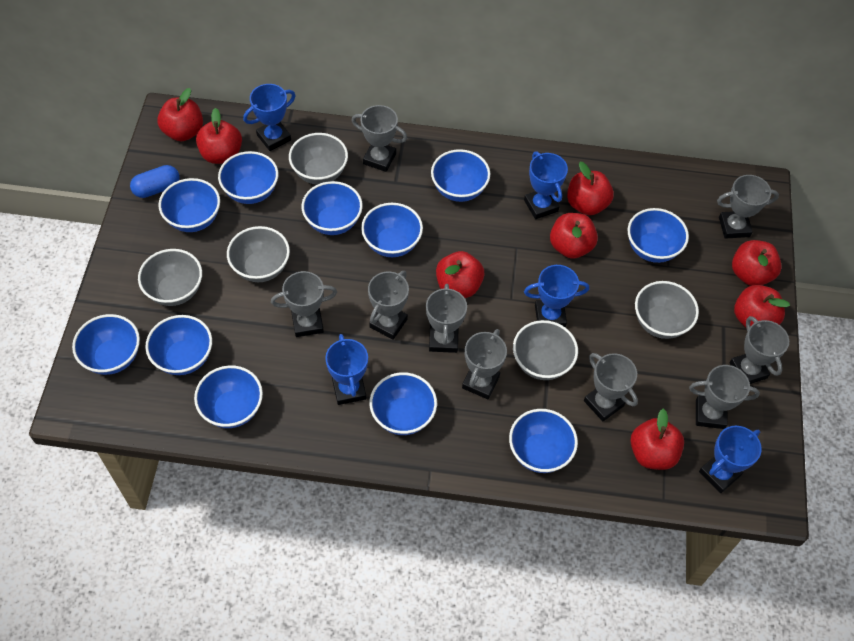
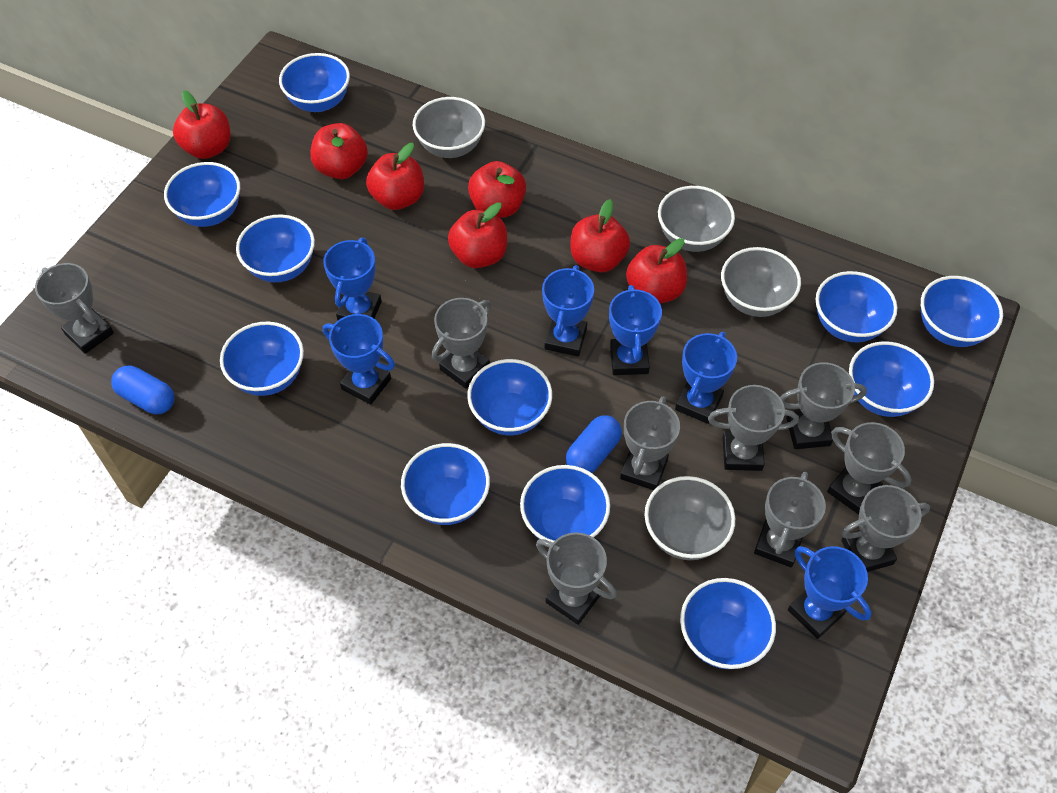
blue capsule: 1 -> 2
blue trophy: 5 -> 6
grey bowl: 5 -> 4
red apple: 8 -> 7

